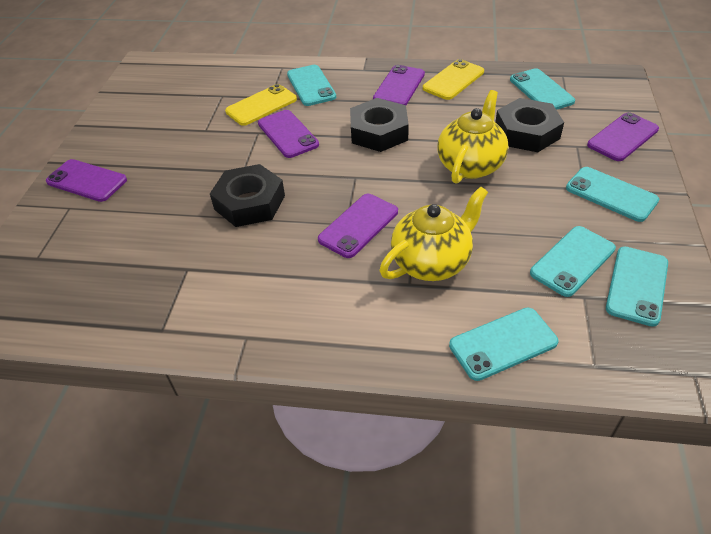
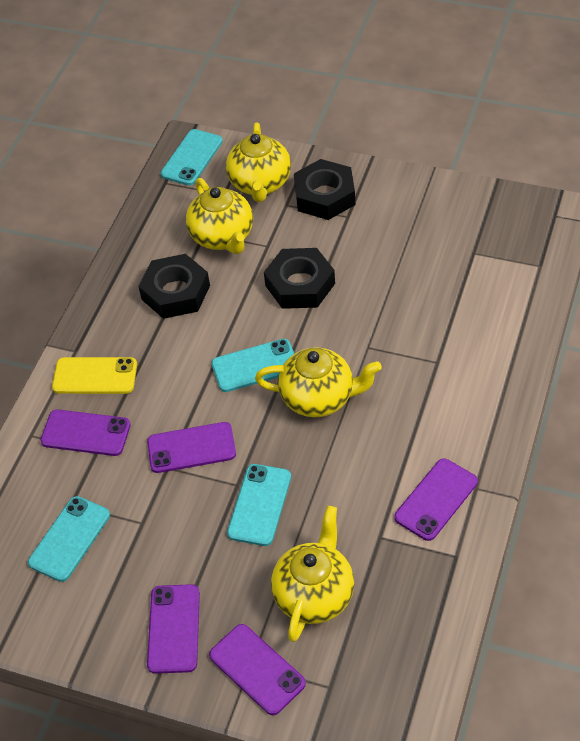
turquoise phone: 6 -> 4
yellow phone: 2 -> 1
yellow teapot: 2 -> 4

